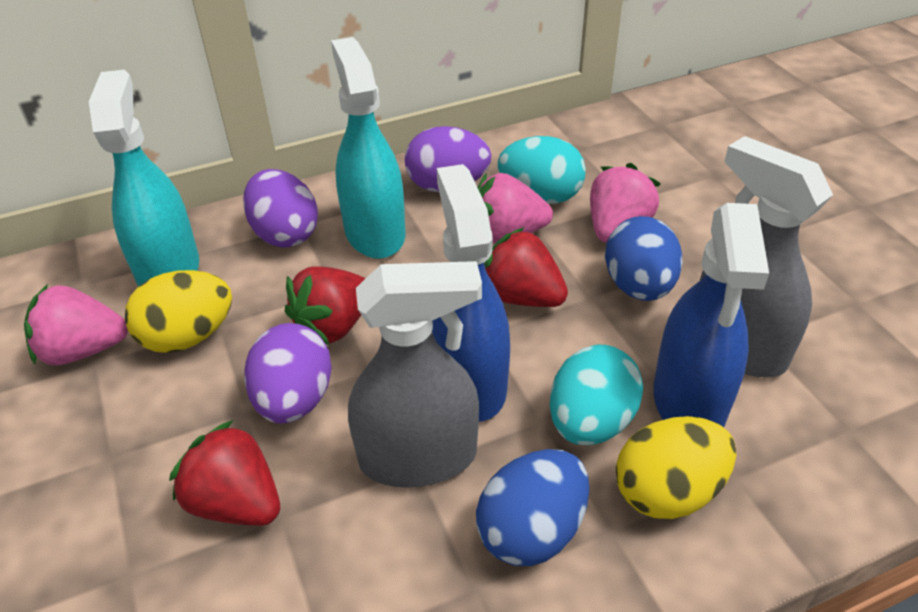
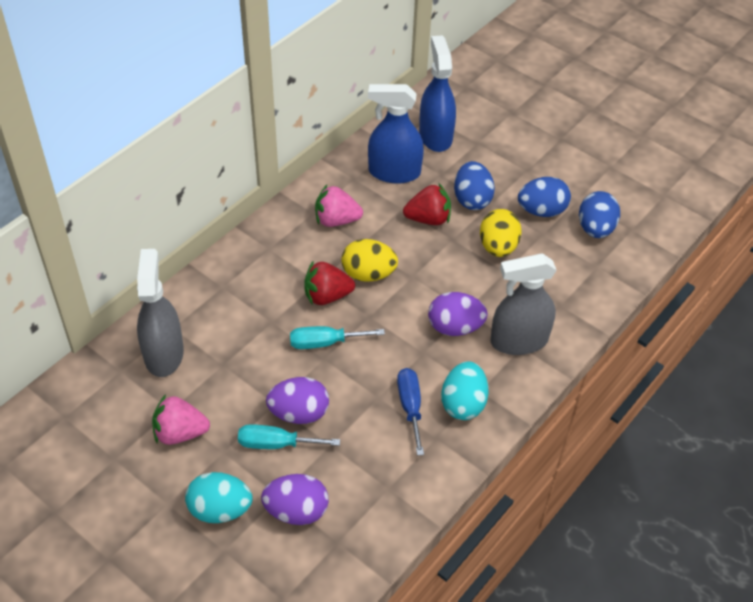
blue egg: 2 -> 3
blue screwdriver: 0 -> 1
pink strawberry: 3 -> 2
red strawberry: 3 -> 2
turquoise screwdriver: 0 -> 2
turquoise spray bottle: 2 -> 0

